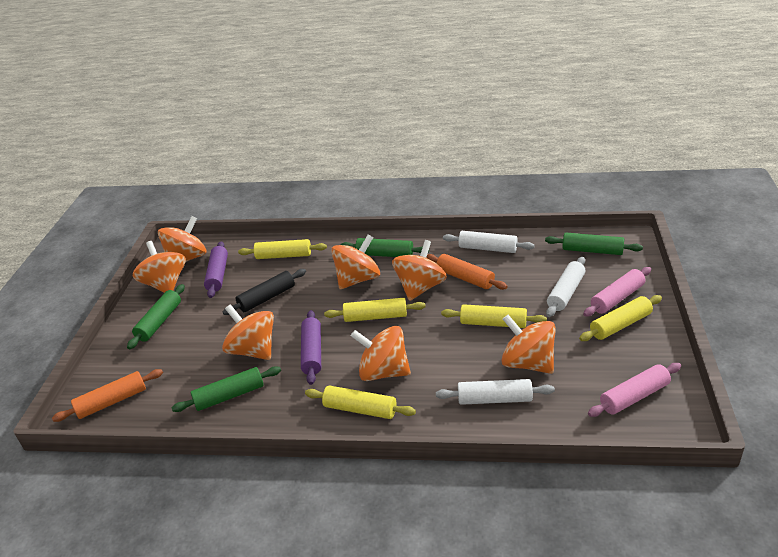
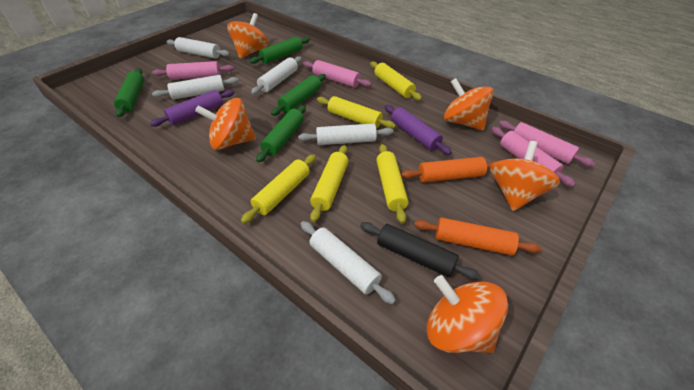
orange spinning top: 7 -> 5
pink rolling pin: 2 -> 4
white rolling pin: 3 -> 5

